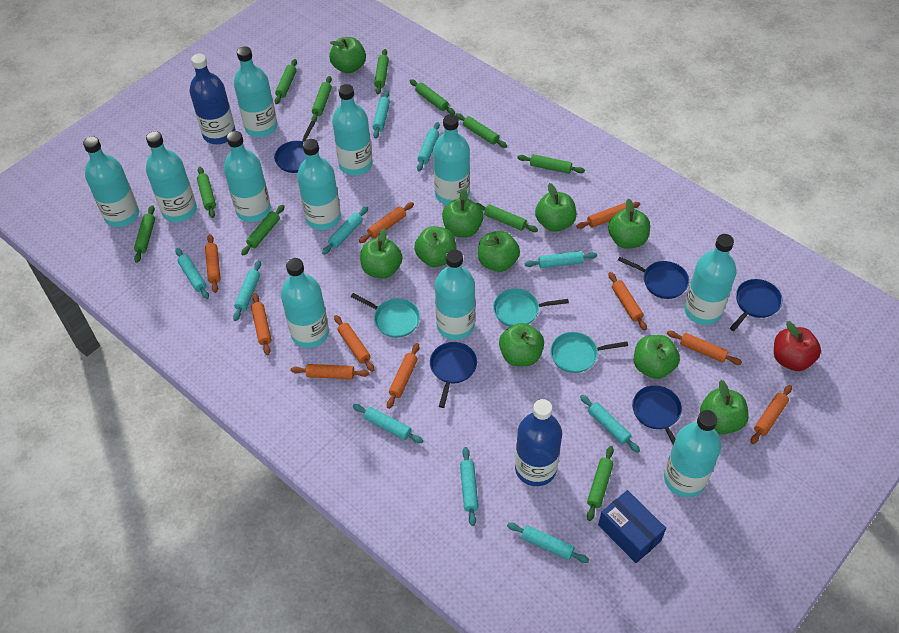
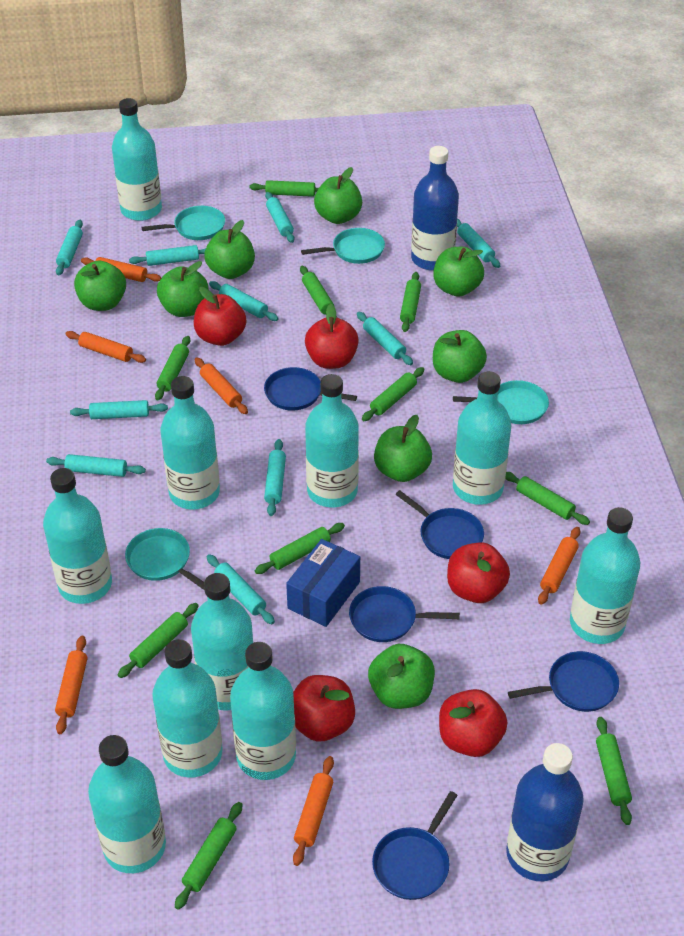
green apple: 10 -> 8
green rolling pin: 11 -> 10
orange rolling pin: 10 -> 6
red apple: 1 -> 5
turquoise bottle: 11 -> 10
turquoise pan: 3 -> 4

